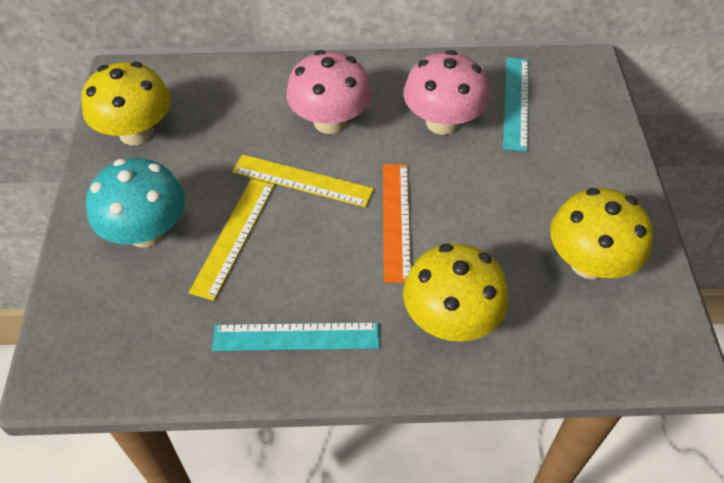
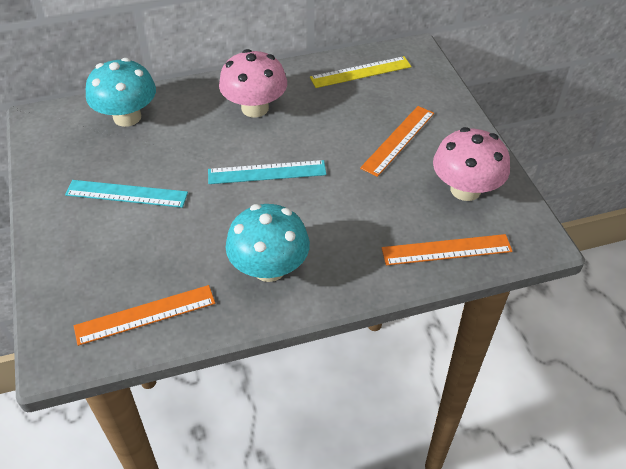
orange ruler: 1 -> 3
turquoise mushroom: 1 -> 2
yellow mushroom: 3 -> 0
yellow ruler: 2 -> 1

